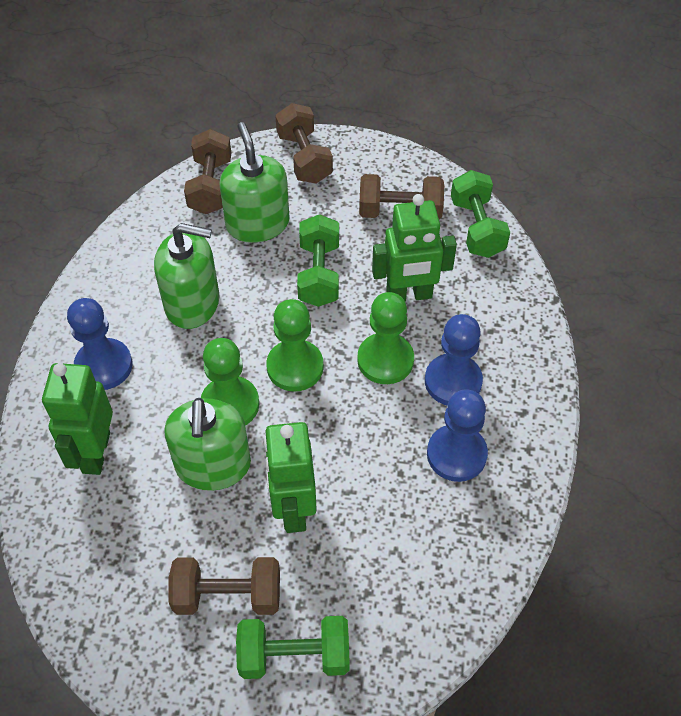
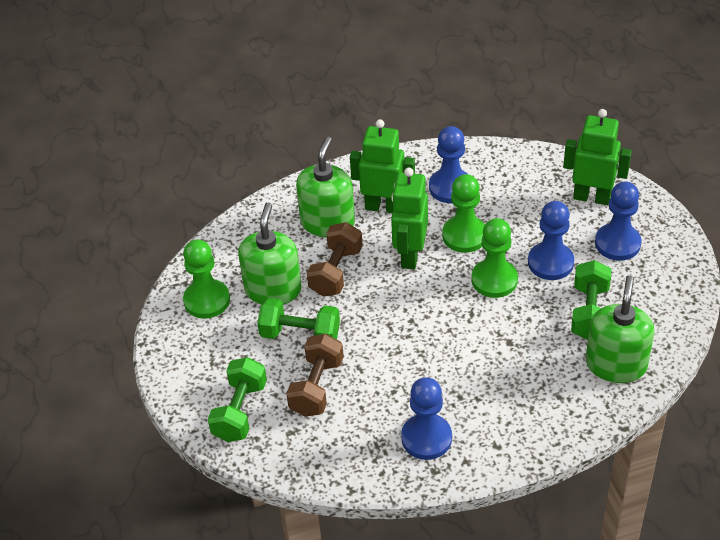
blue pawn: 3 -> 4
brown dumbbell: 4 -> 2

